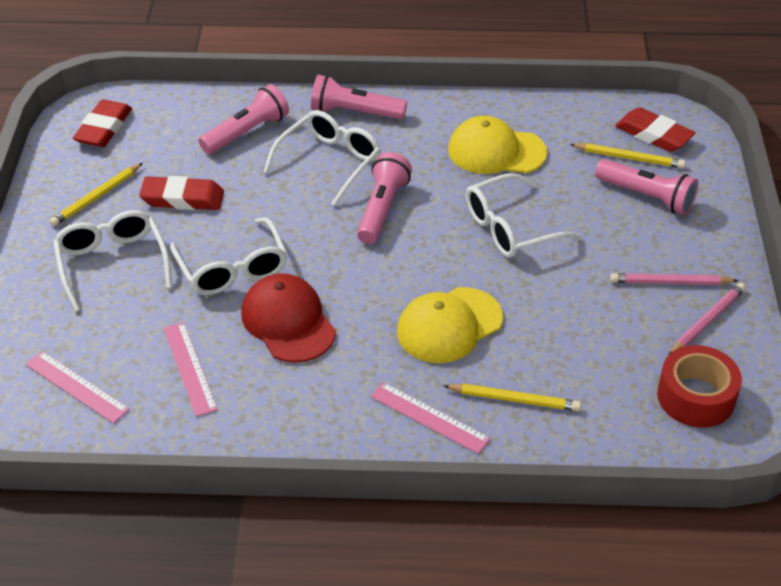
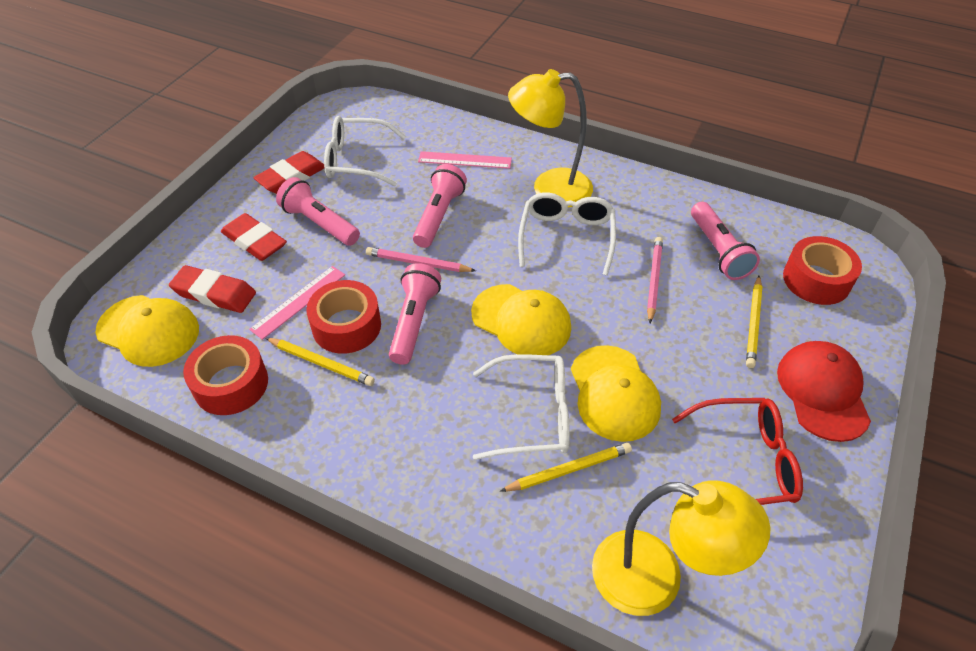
pink ruler: 3 -> 2
red glasses: 0 -> 1
red tape: 1 -> 3
white glasses: 4 -> 3
yellow cap: 2 -> 3
yellow lamp: 0 -> 2

